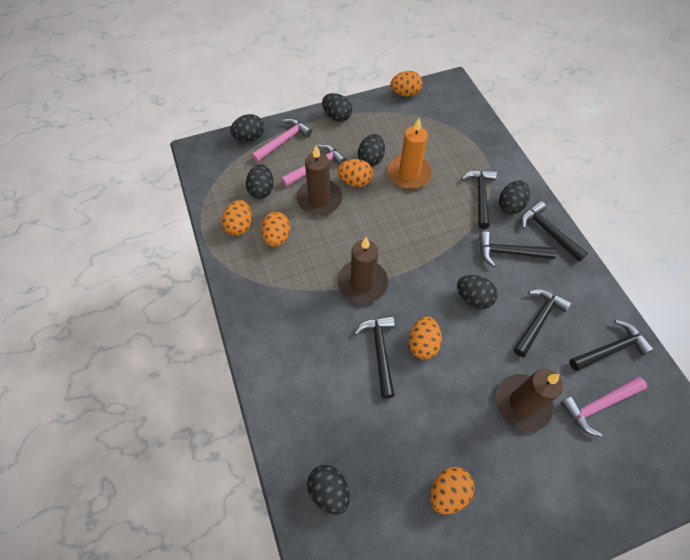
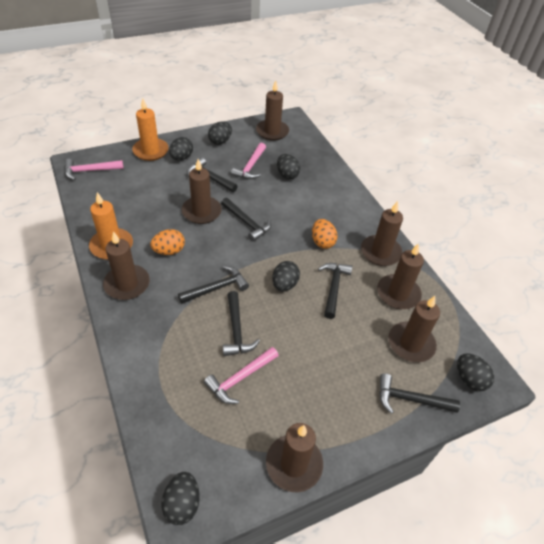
black egg: 7 -> 6
brown candle: 3 -> 7
orange candle: 1 -> 2
orange egg: 6 -> 2

